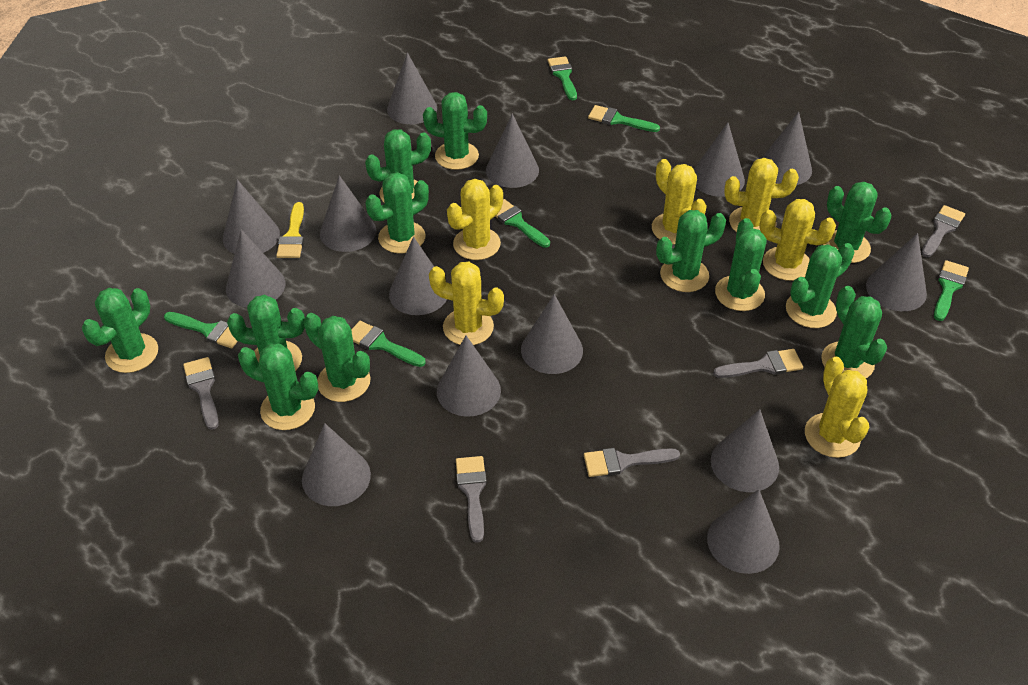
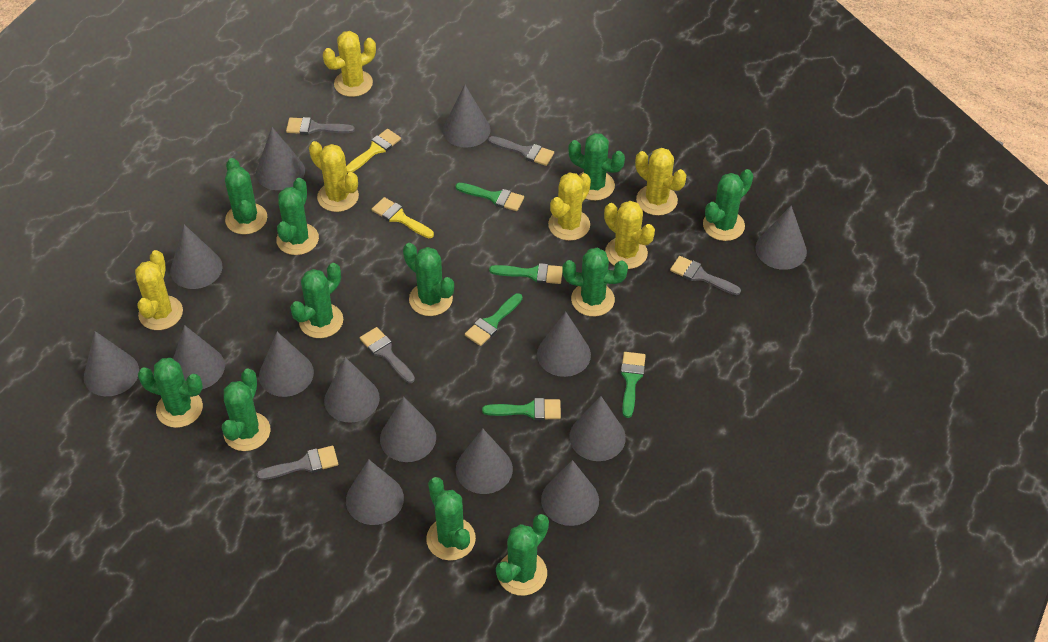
green brush: 6 -> 5
green cactus: 12 -> 11
yellow brush: 1 -> 2

